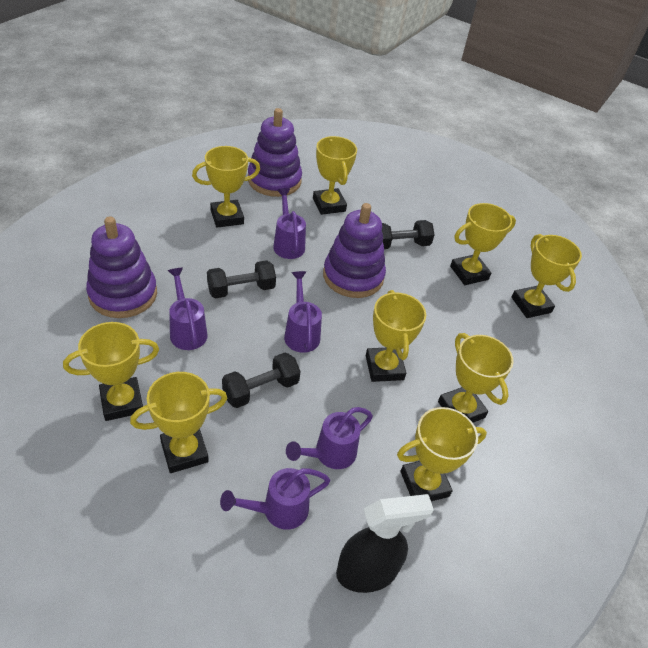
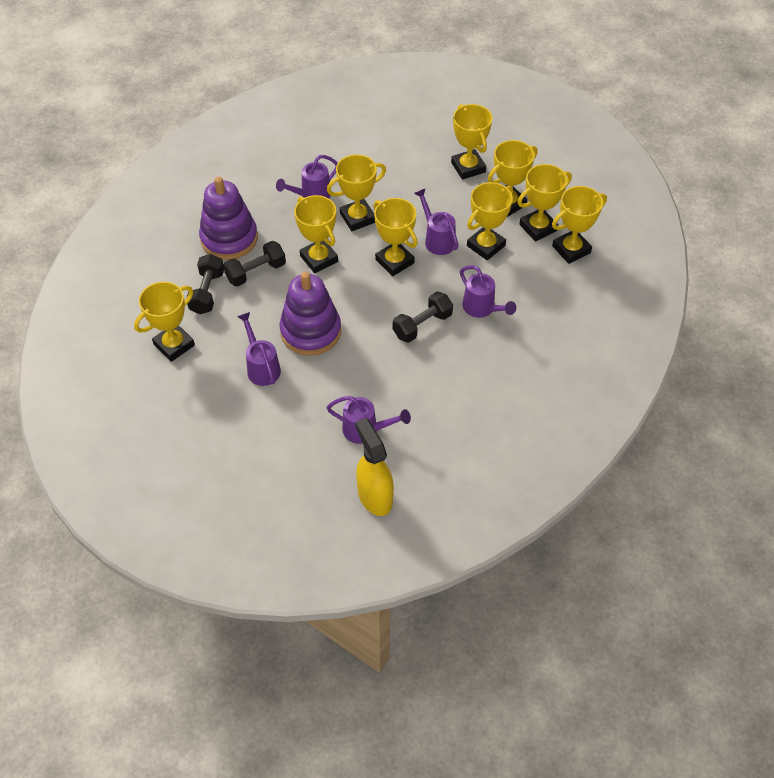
black spray bottle: 1 -> 0
purple stacking toy: 3 -> 2
yellow spray bottle: 0 -> 1

